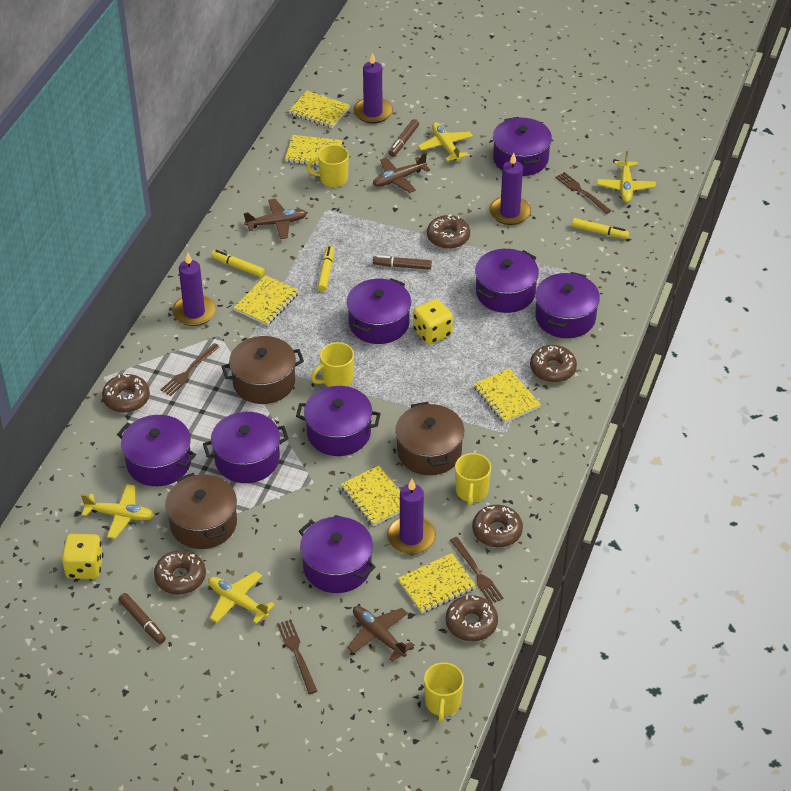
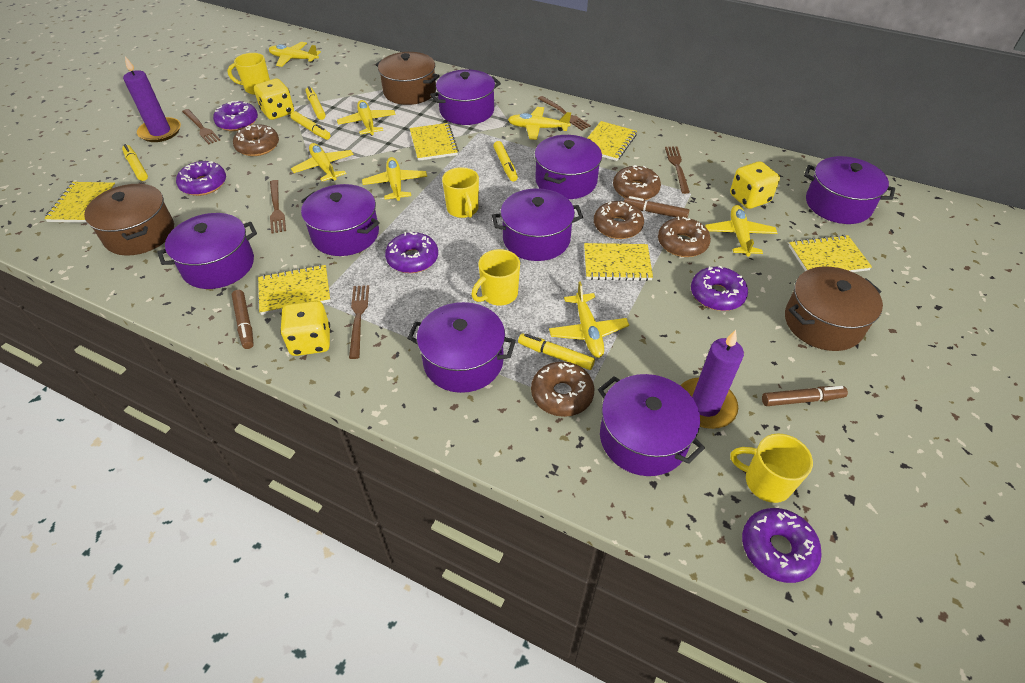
brown donut: 6 -> 5
brown fork: 4 -> 5
brown plane: 3 -> 0
purple candle: 4 -> 2
purple donut: 0 -> 5
yellow dice: 2 -> 3
yellow marker: 3 -> 5
yellow plane: 4 -> 7

